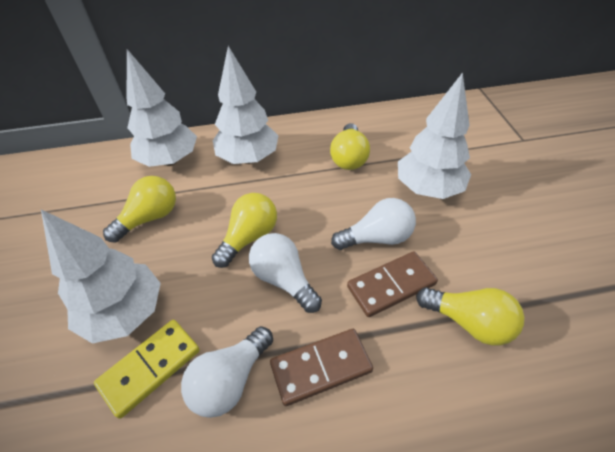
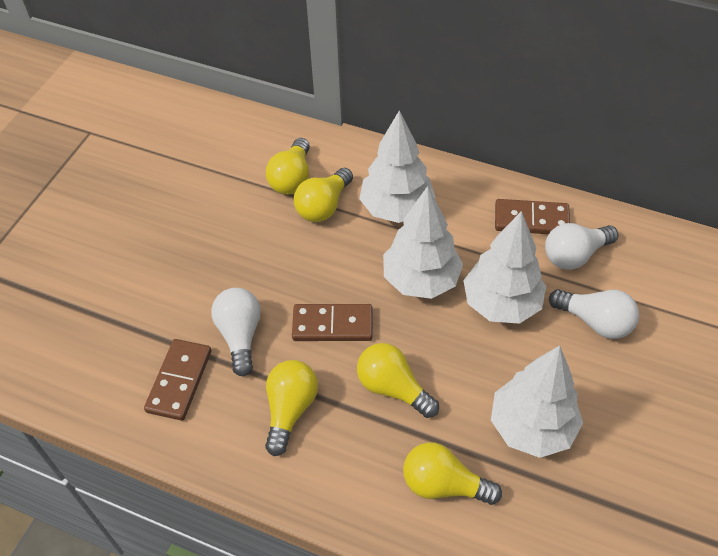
brown domino: 2 -> 3
yellow domino: 1 -> 0
yellow light bulb: 4 -> 5

